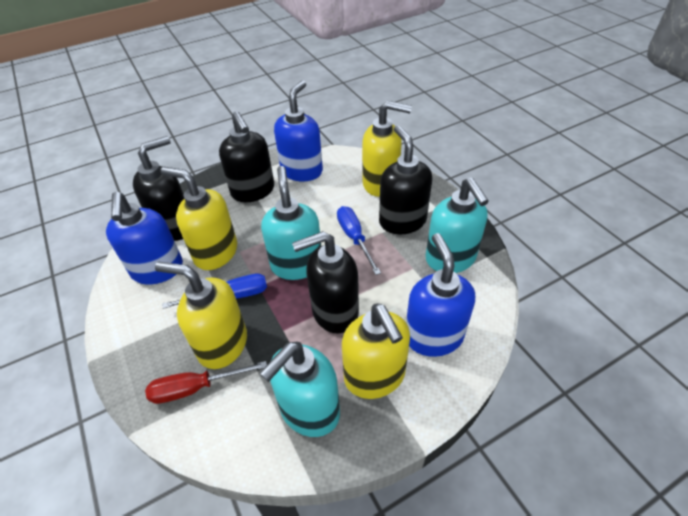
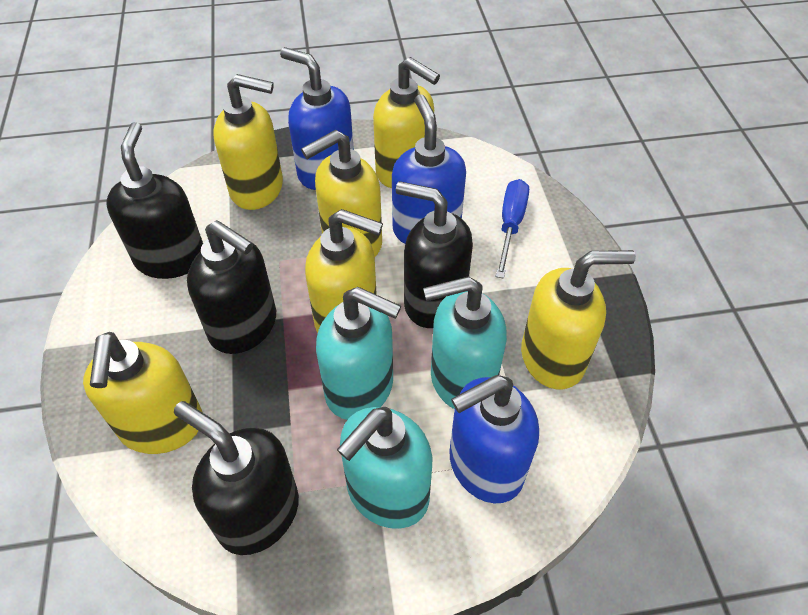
blue screwdriver: 2 -> 1
red screwdriver: 1 -> 0
yellow soap dispenser: 4 -> 6

